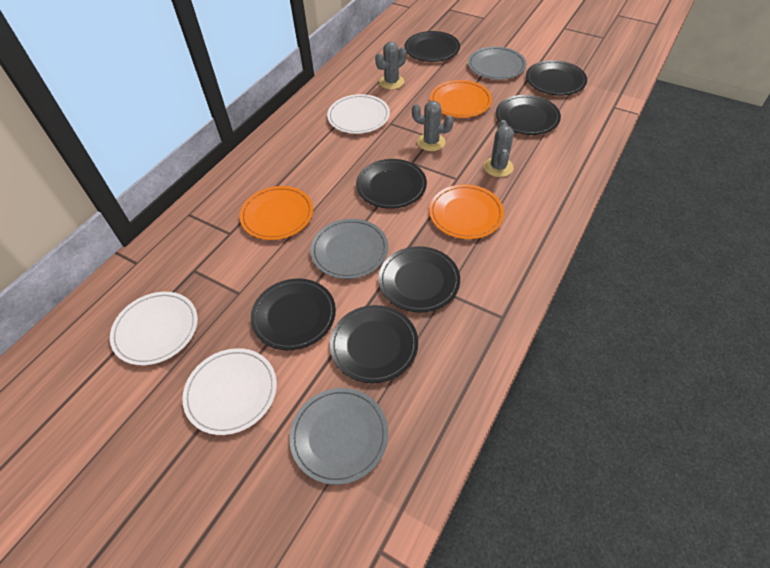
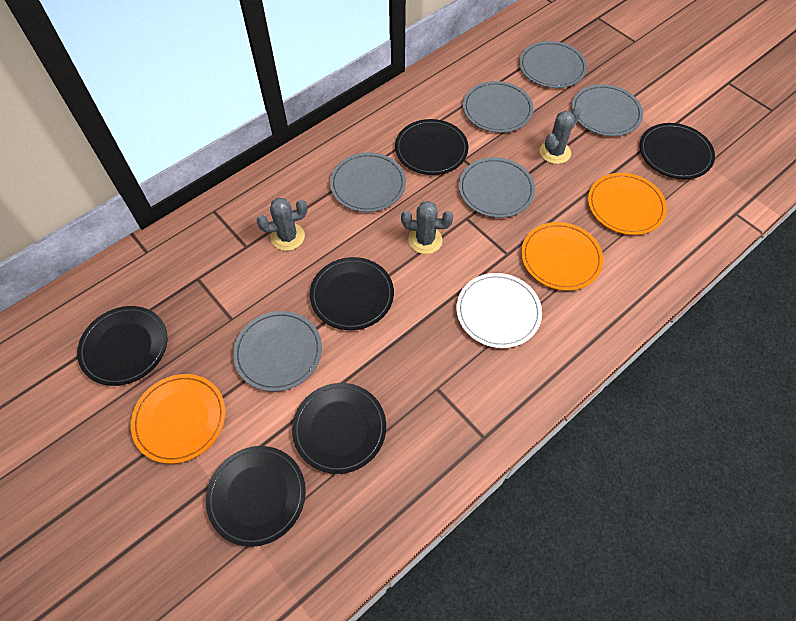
black plate: 7 -> 6
grey plate: 3 -> 6
white plate: 3 -> 1

